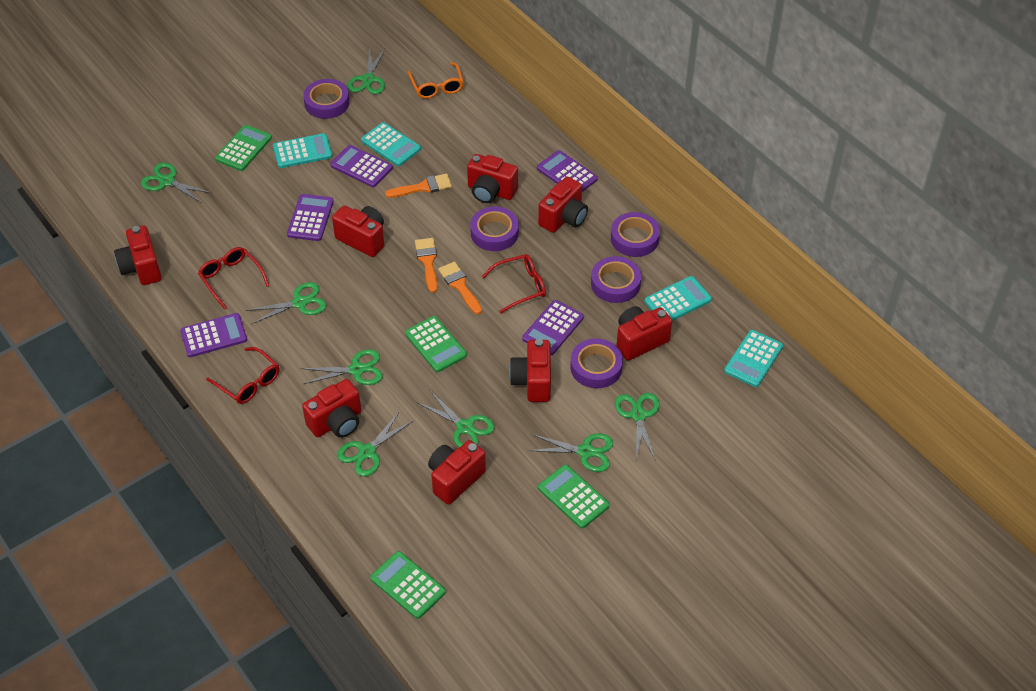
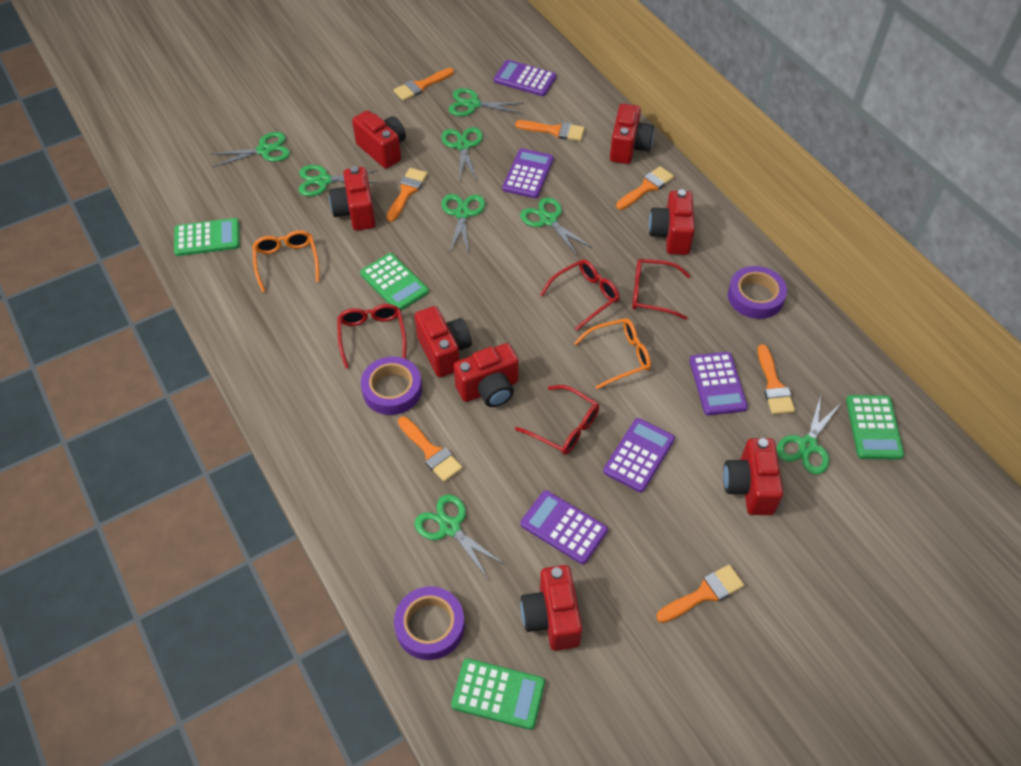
orange brush: 3 -> 7
orange glasses: 1 -> 2
purple tape: 5 -> 3
red glasses: 3 -> 4
turquoise calculator: 4 -> 0

